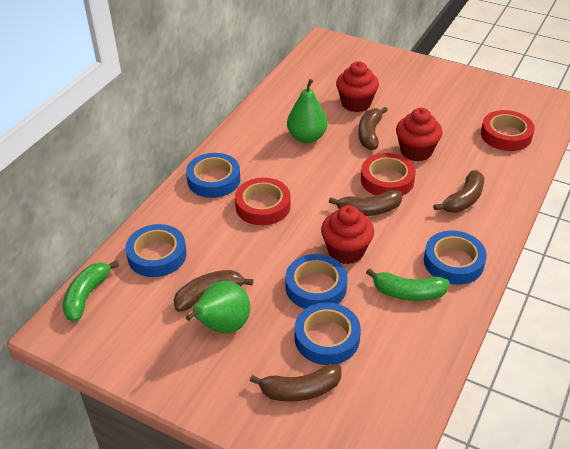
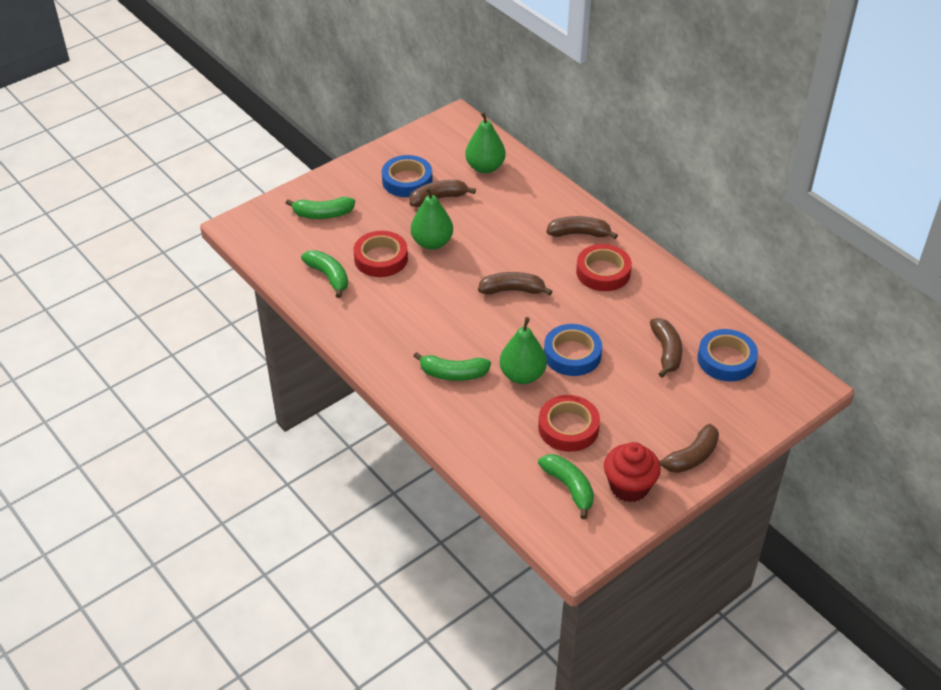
blue tape: 5 -> 3
green banana: 2 -> 4
green pear: 2 -> 3
red cupcake: 3 -> 1

